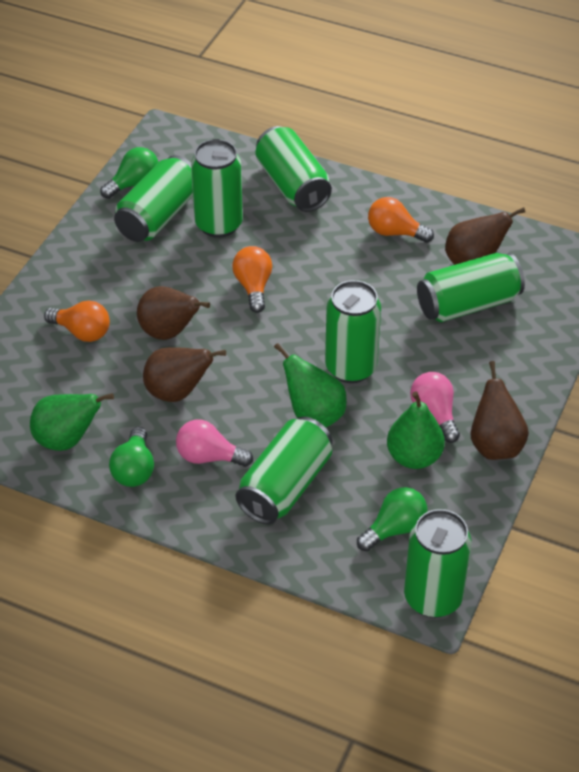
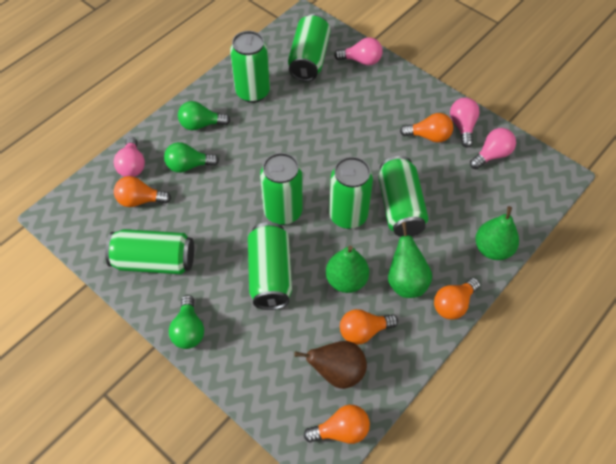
brown pear: 4 -> 1
orange light bulb: 3 -> 5
pink light bulb: 2 -> 4

